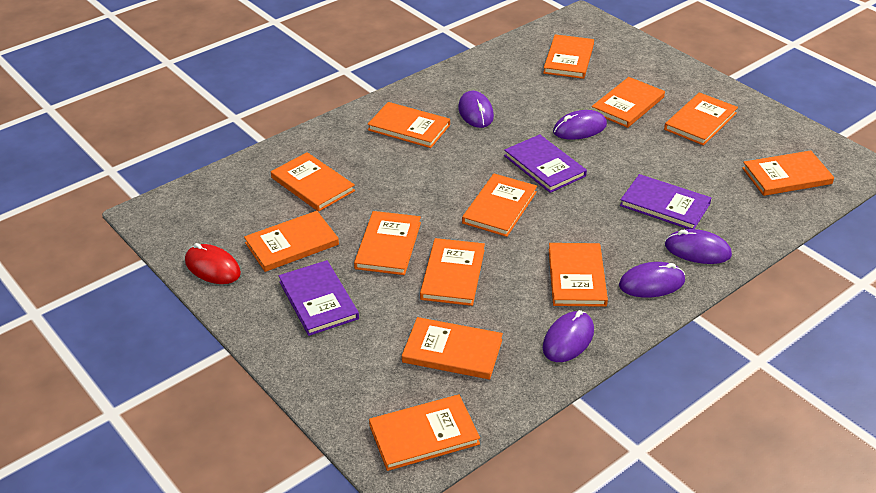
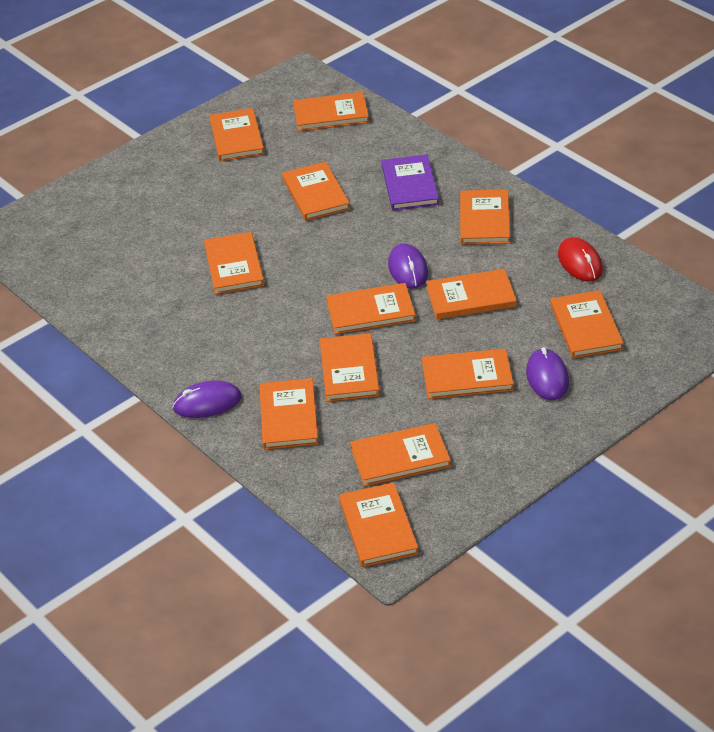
purple book: 3 -> 1
purple mouse: 5 -> 3

